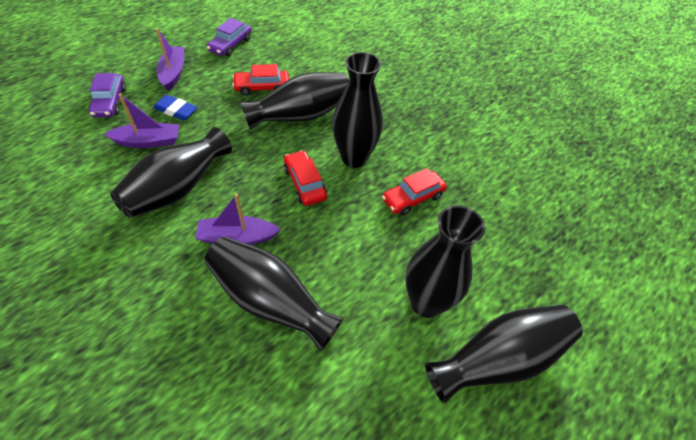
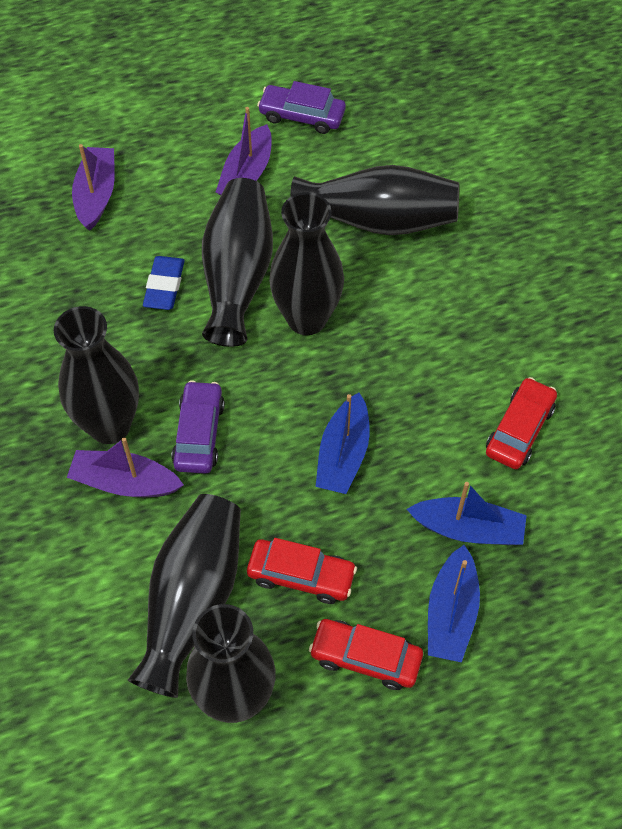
blue boat: 0 -> 3

